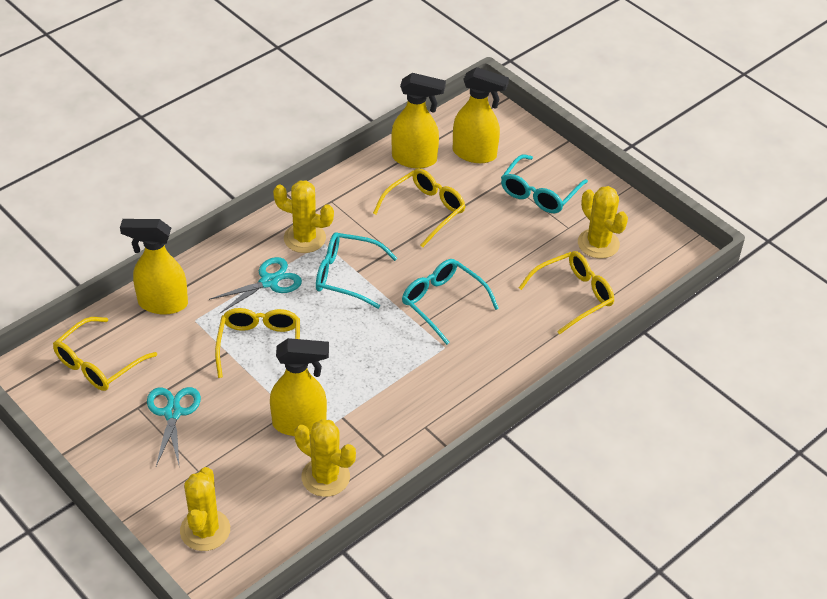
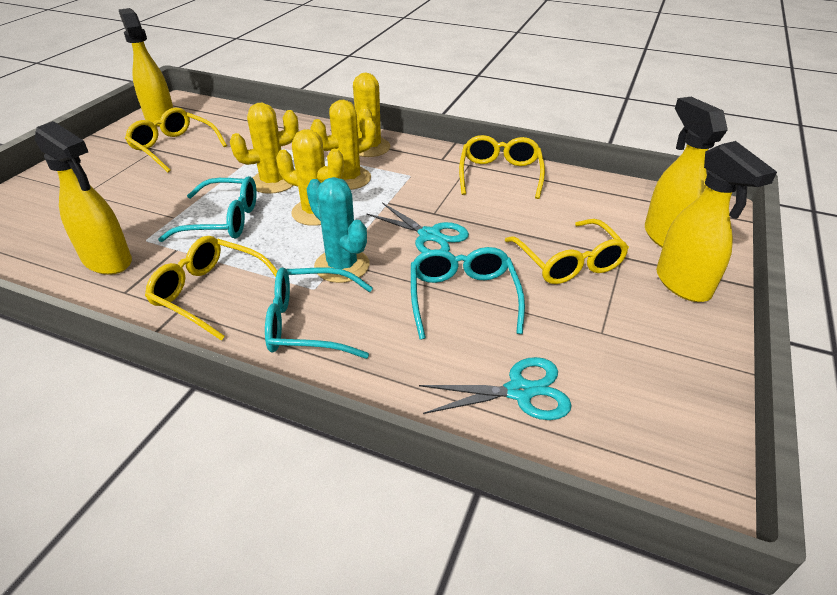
turquoise cactus: 0 -> 1

